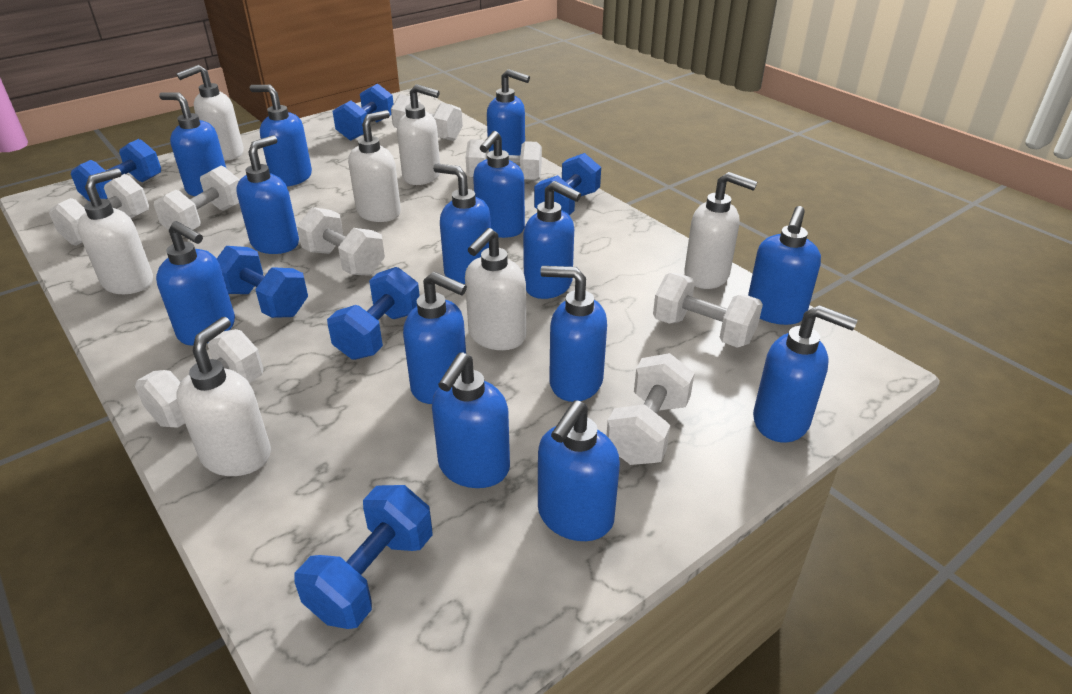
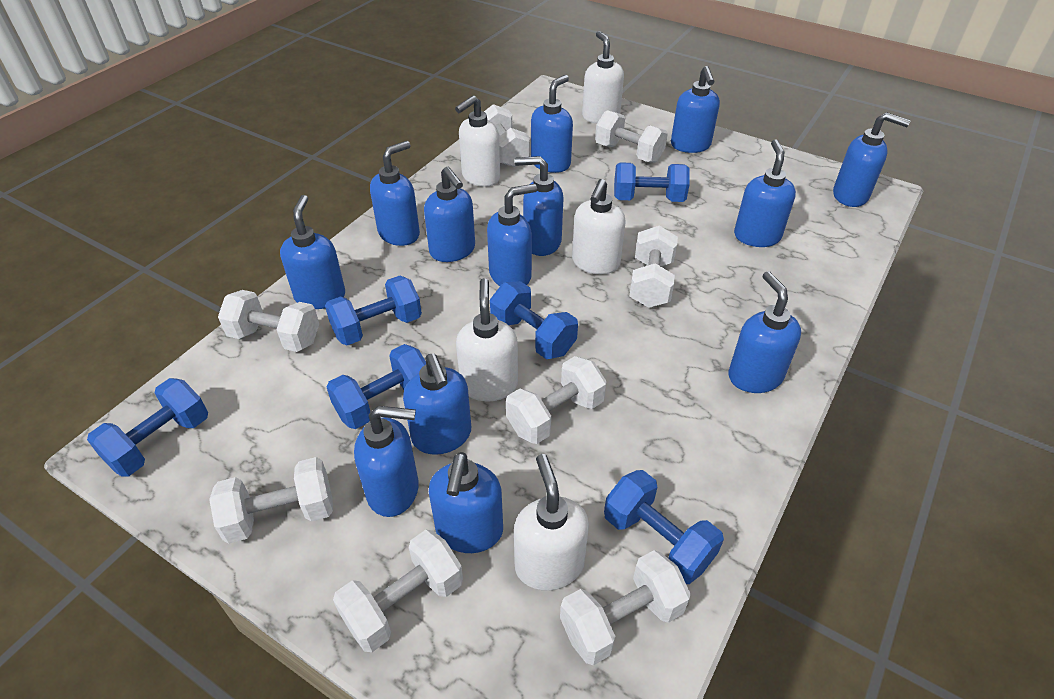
blue soap dispenser: 14 -> 13
white soap dispenser: 7 -> 5

